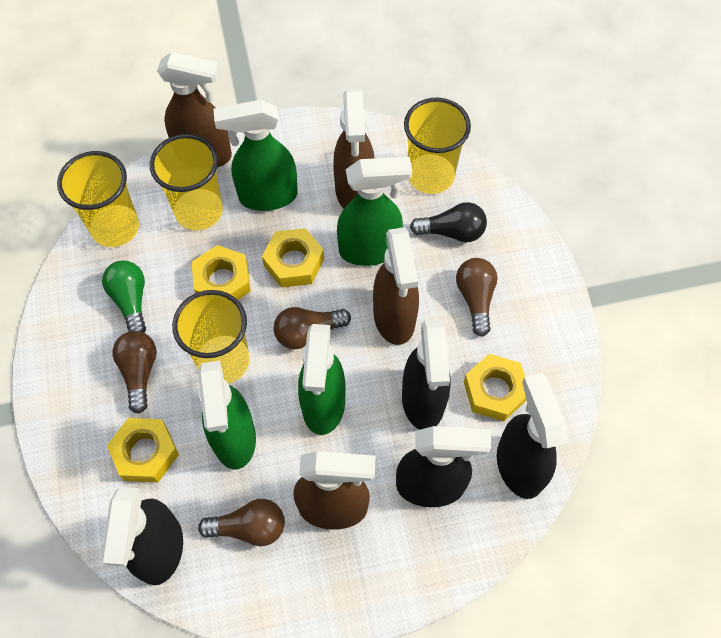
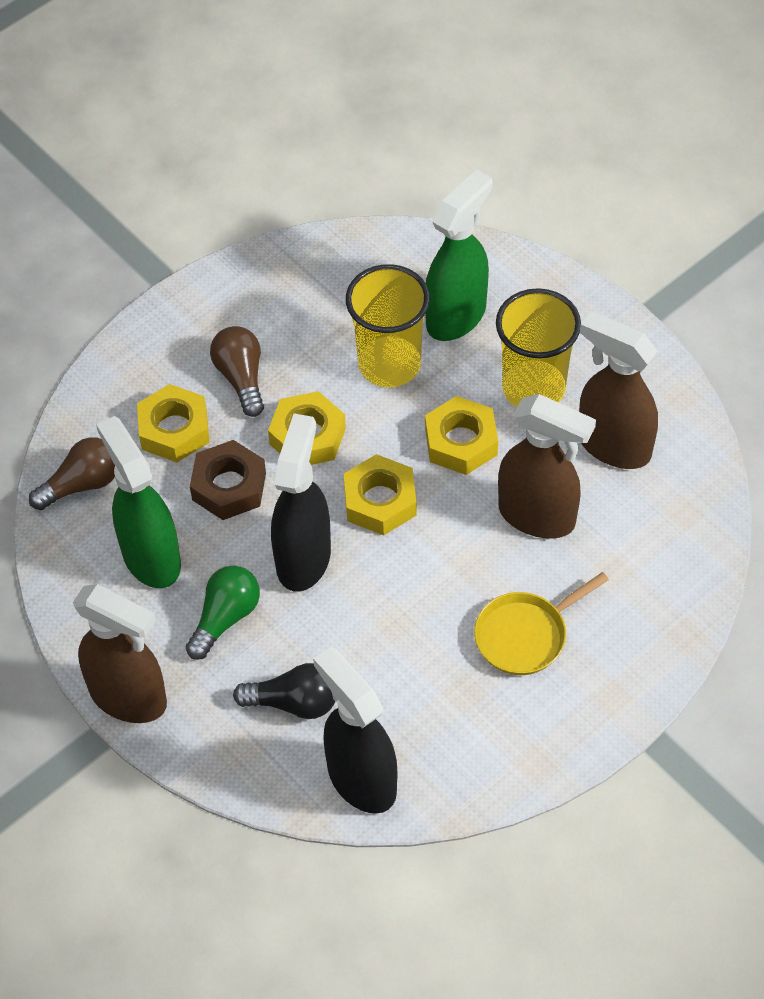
black spray bottle: 4 -> 2
brown light bulb: 4 -> 2
brown nut: 0 -> 1
brown spray bottle: 4 -> 3
green spray bottle: 4 -> 2
yellow cup: 4 -> 2
yellow pan: 0 -> 1

